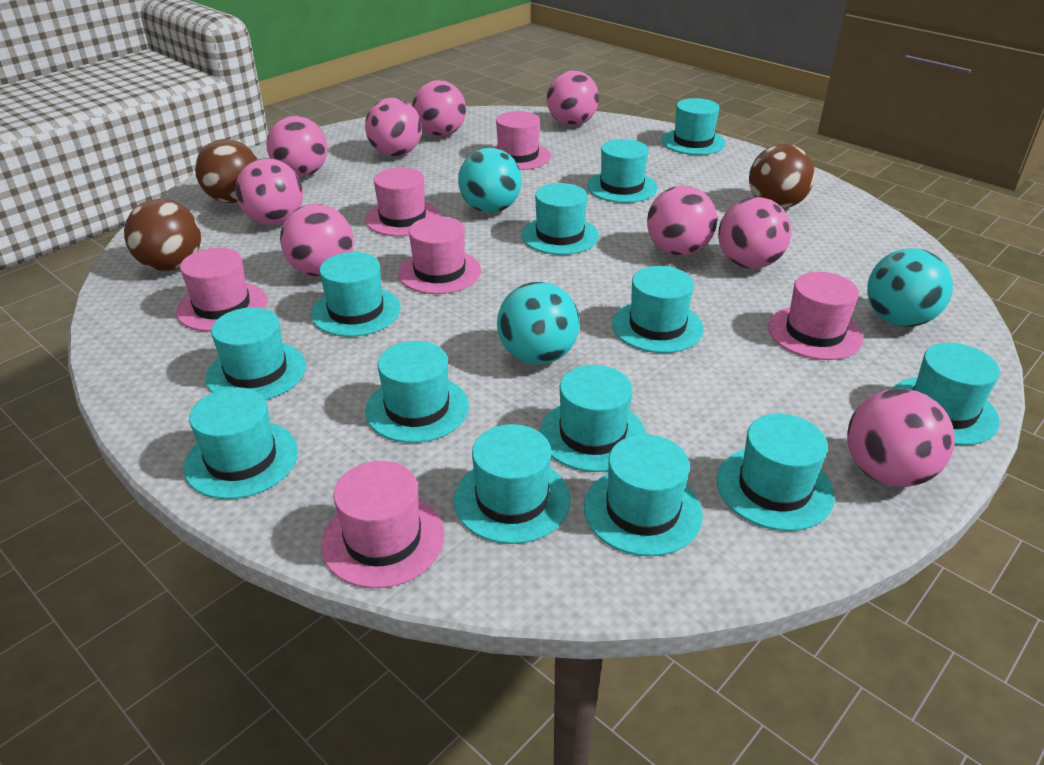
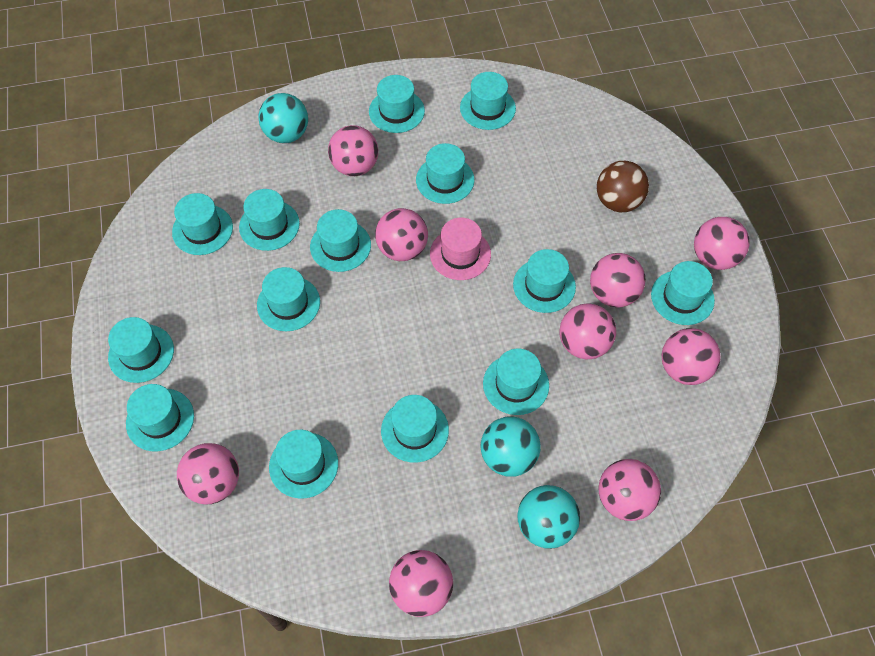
brown ball: 3 -> 1
pink hat: 6 -> 1
turquoise hat: 13 -> 14

